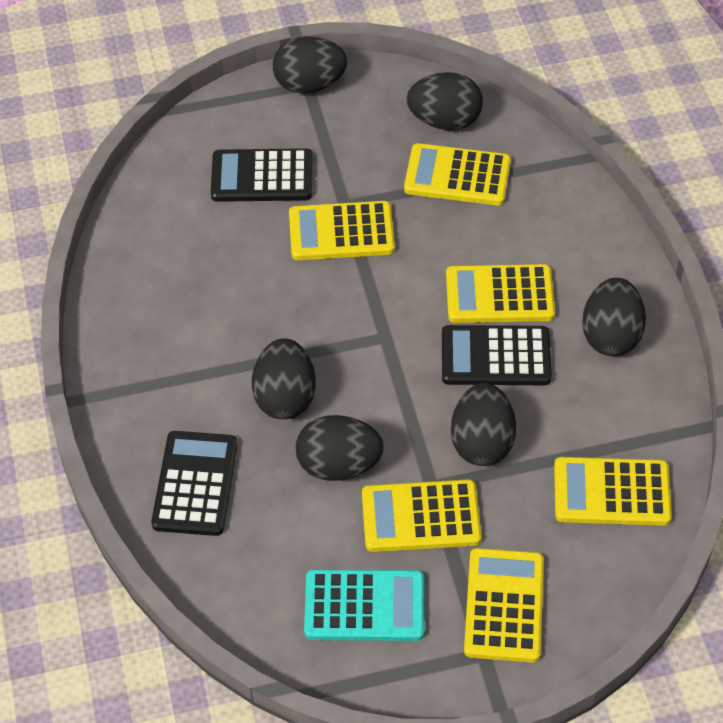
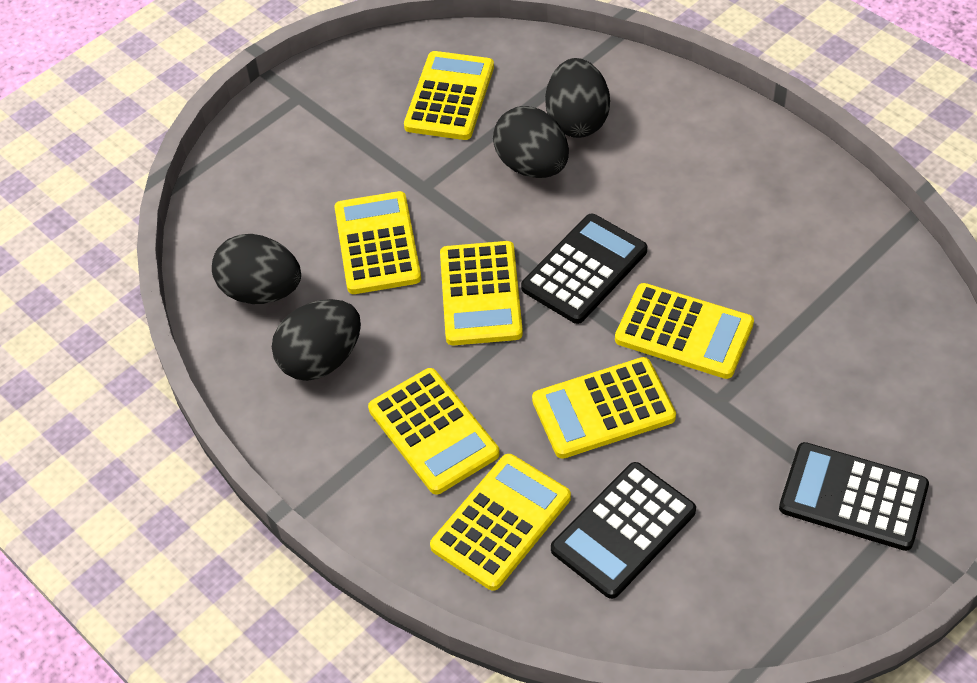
black egg: 6 -> 4
turquoise calculator: 1 -> 0
yellow calculator: 6 -> 7

